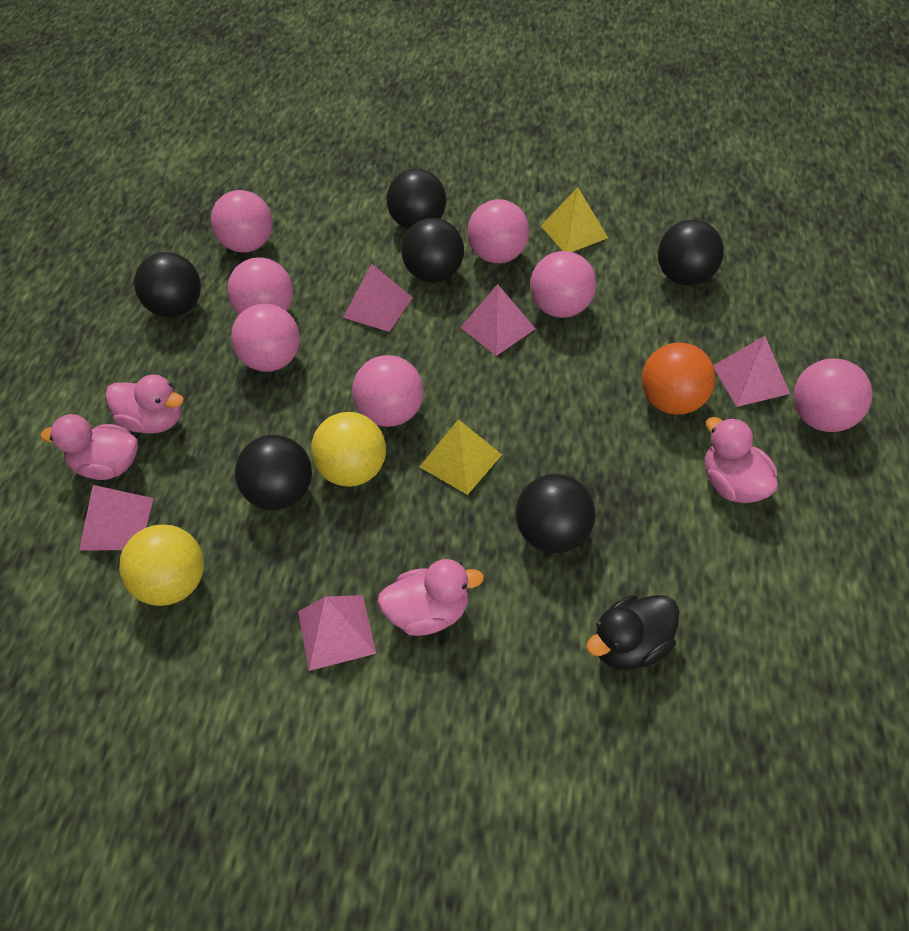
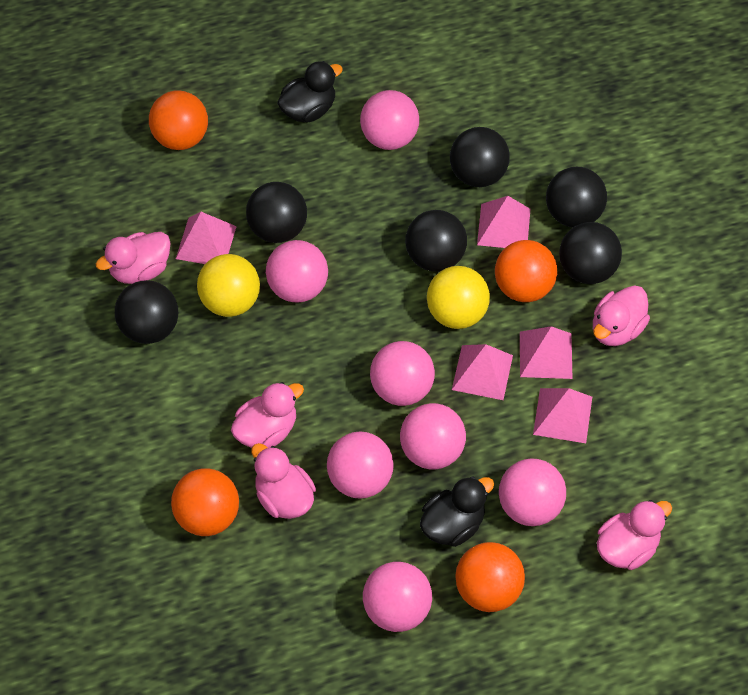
black duck: 1 -> 2
orange ball: 1 -> 4
pink duck: 4 -> 5
yellow pyramid: 2 -> 0

